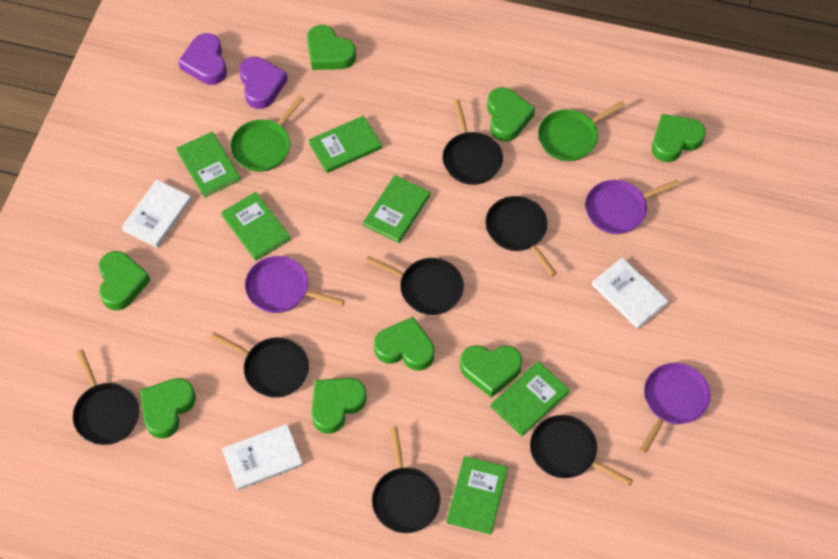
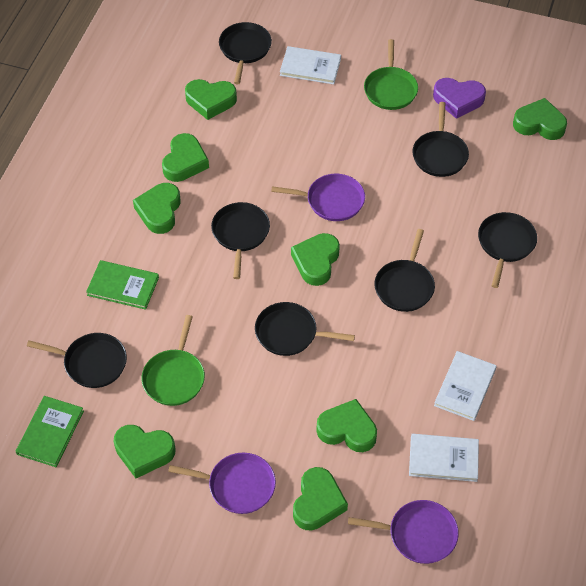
green book: 6 -> 2
purple heart: 2 -> 1

